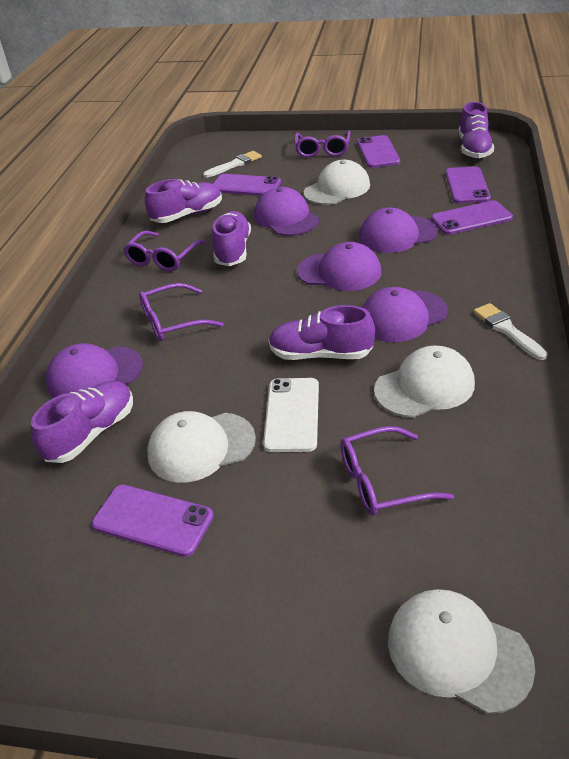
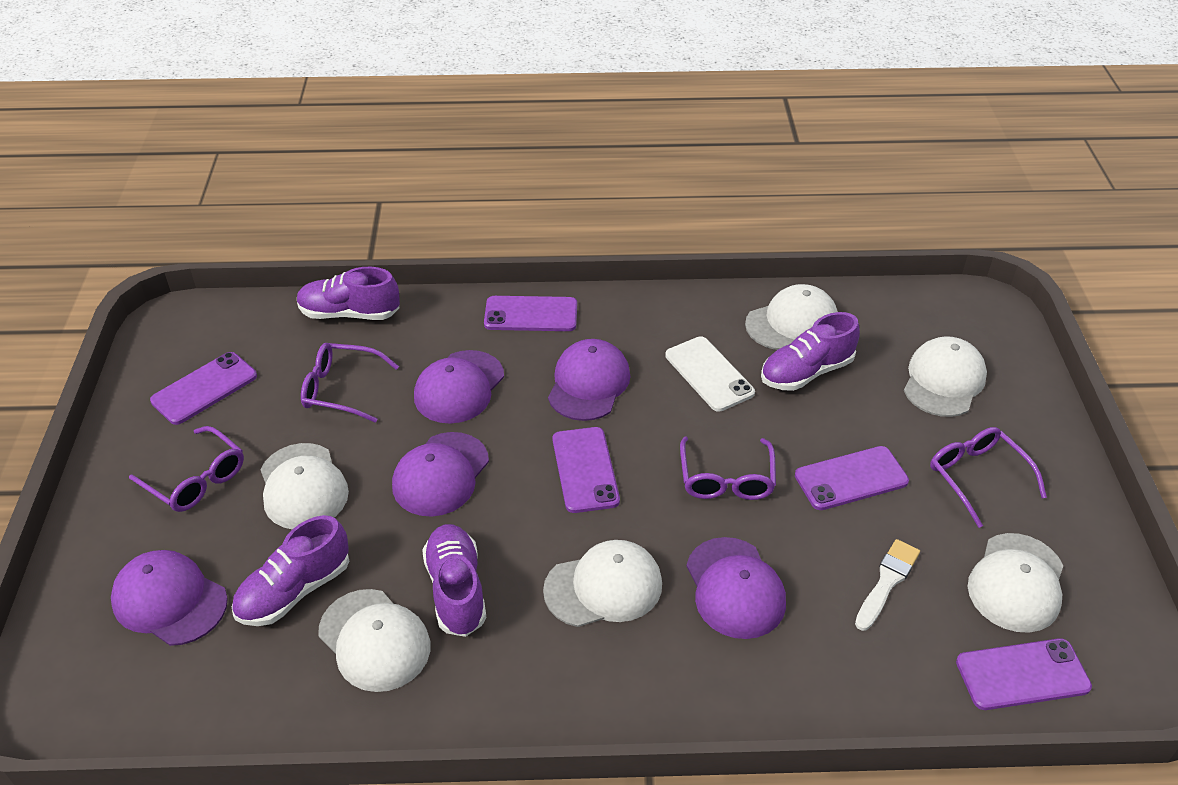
purple shoe: 5 -> 4
white brush: 2 -> 1
white cap: 4 -> 6

